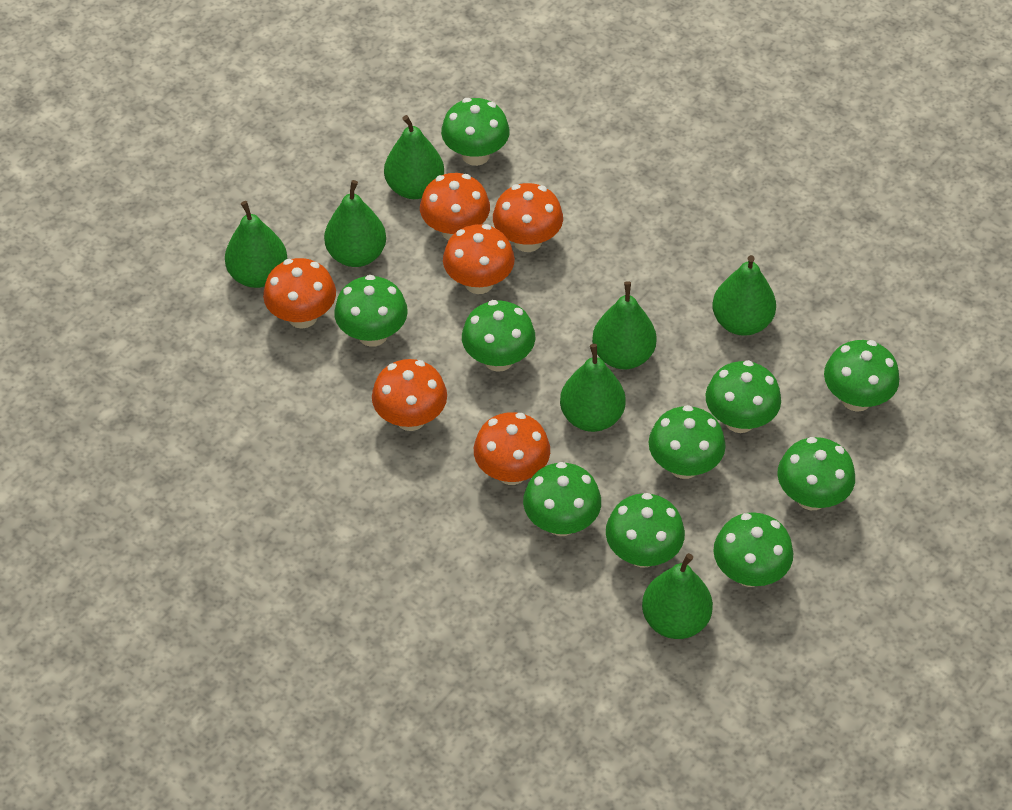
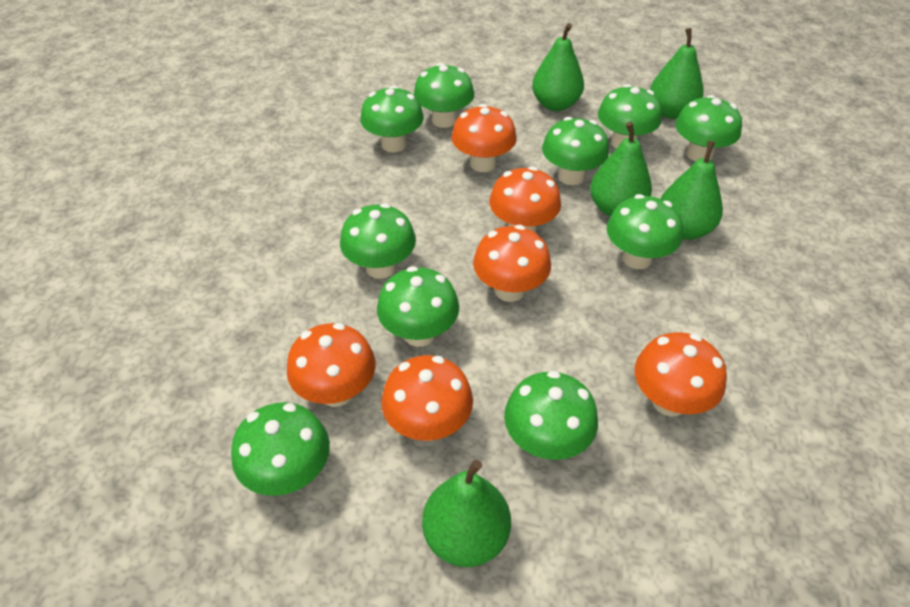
green pear: 7 -> 5

